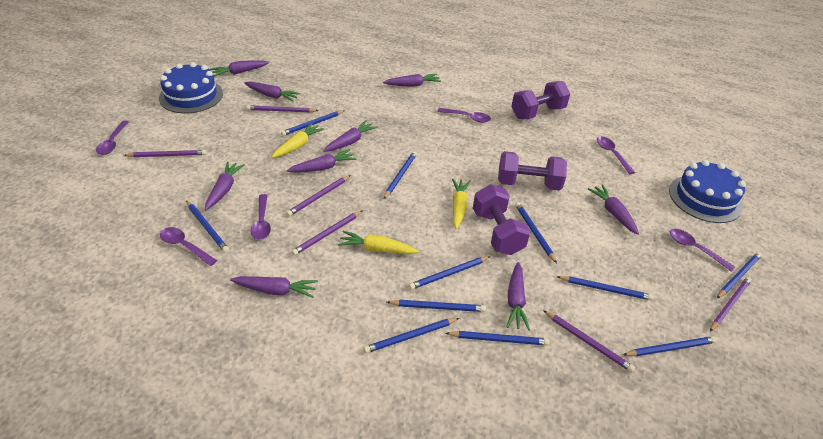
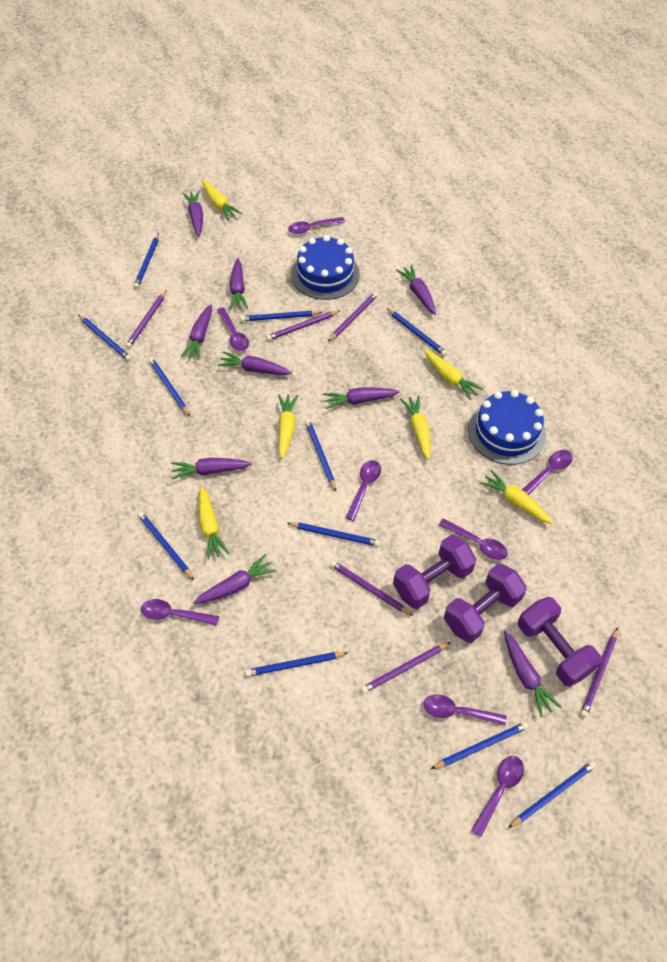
purple spoon: 6 -> 8
yellow carrot: 3 -> 6

